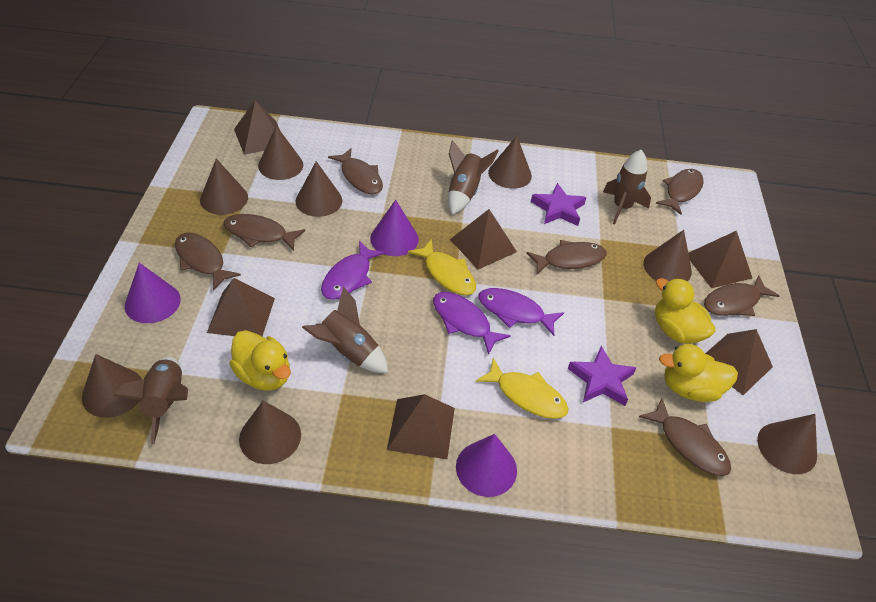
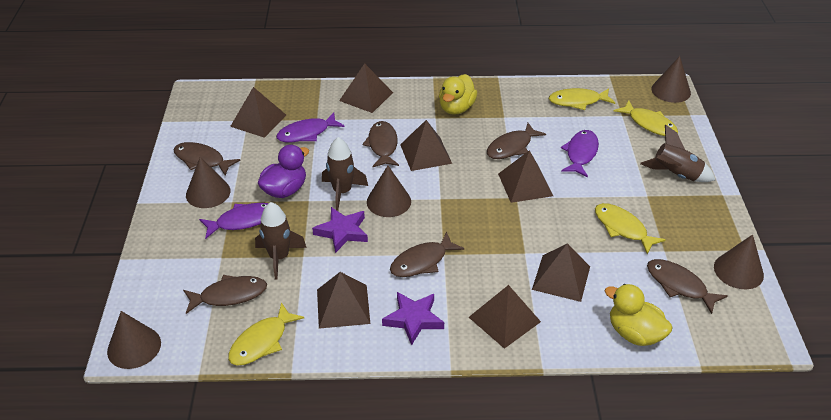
brown cone: 8 -> 5
brown fish: 7 -> 6
brown pyramid: 6 -> 7
brown rocket: 4 -> 3
purple cone: 3 -> 0
purple duck: 0 -> 1
yellow duck: 3 -> 2
yellow fish: 2 -> 4

